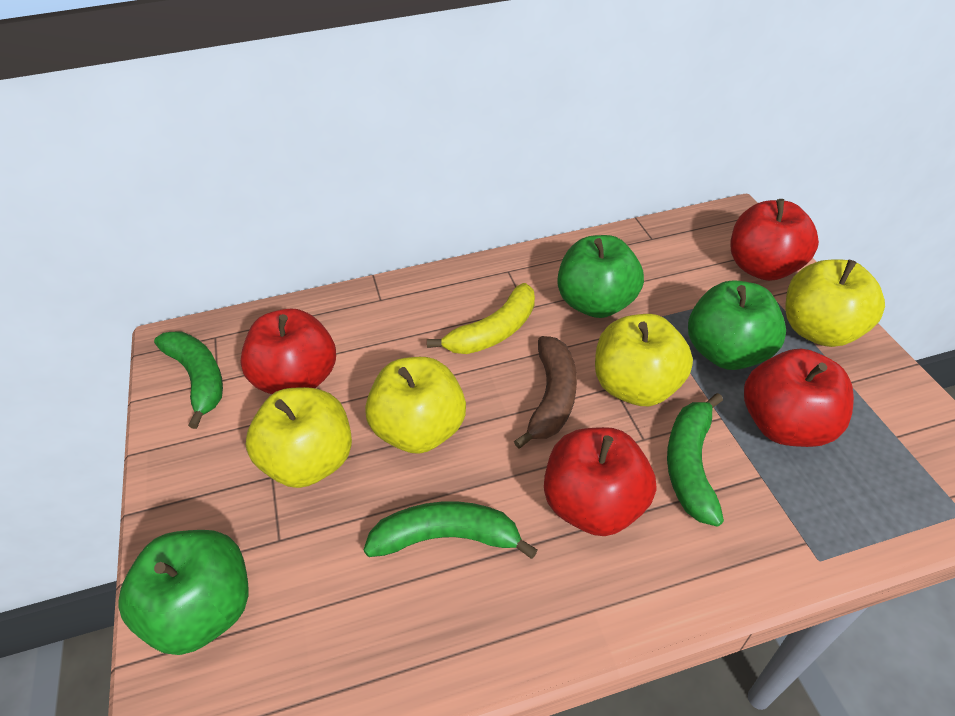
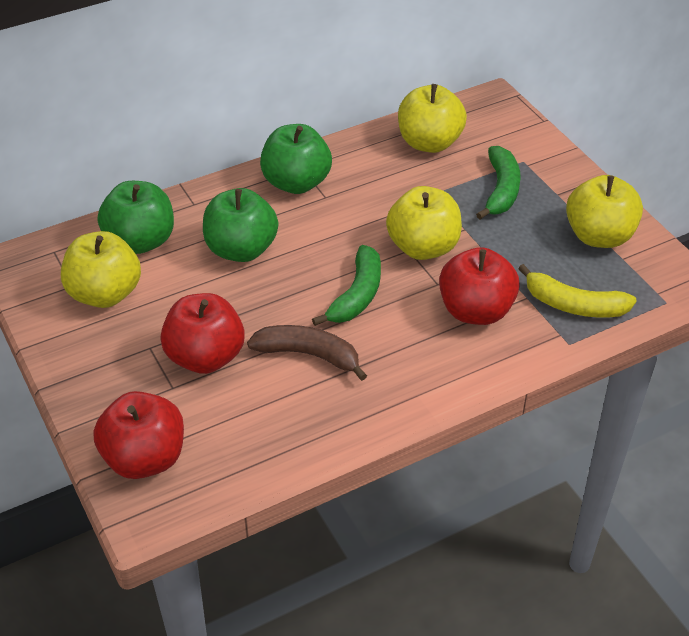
green banana: 3 -> 2
red apple: 4 -> 3

